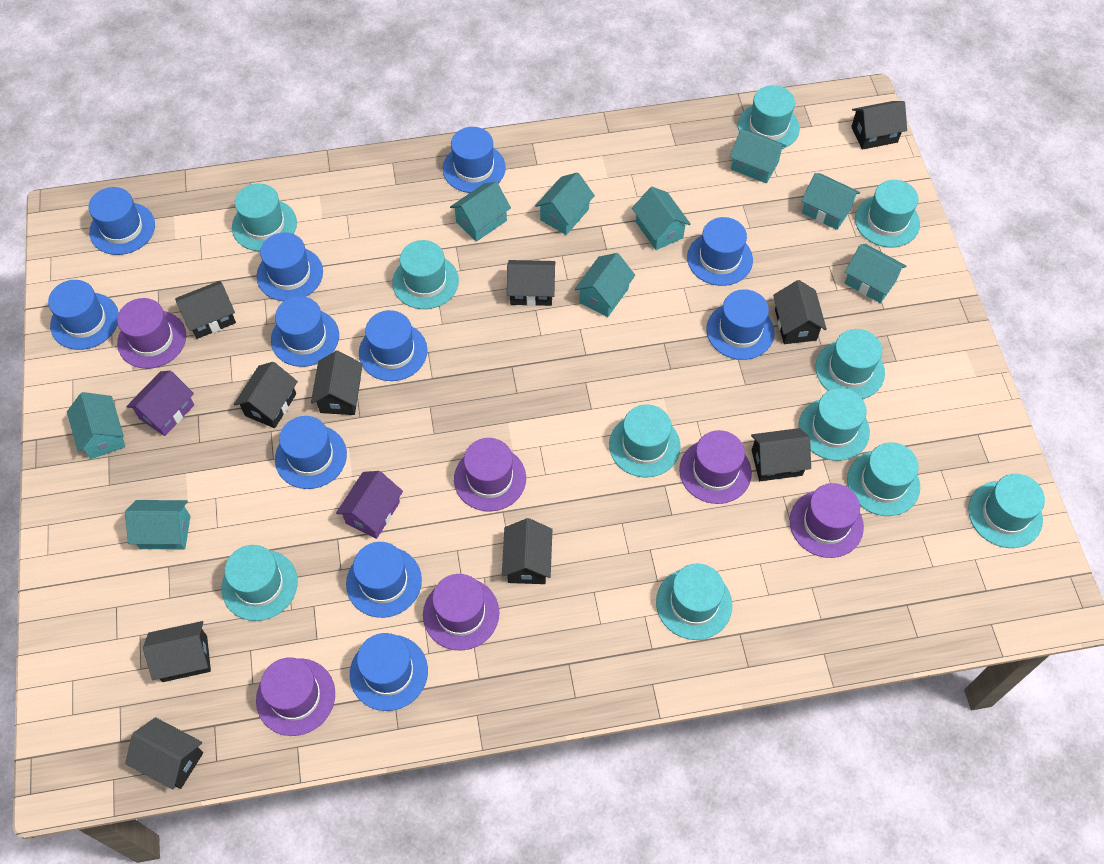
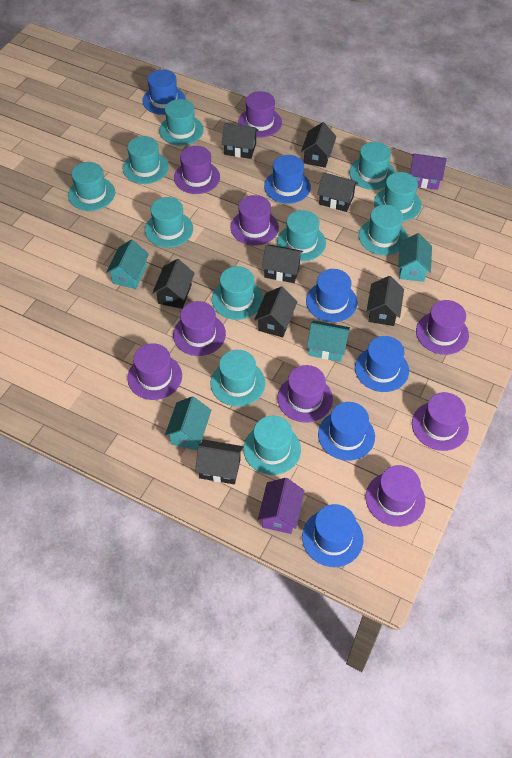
black house: 10 -> 8
blue hat: 11 -> 6
purple hat: 6 -> 9
turquoise house: 9 -> 4

